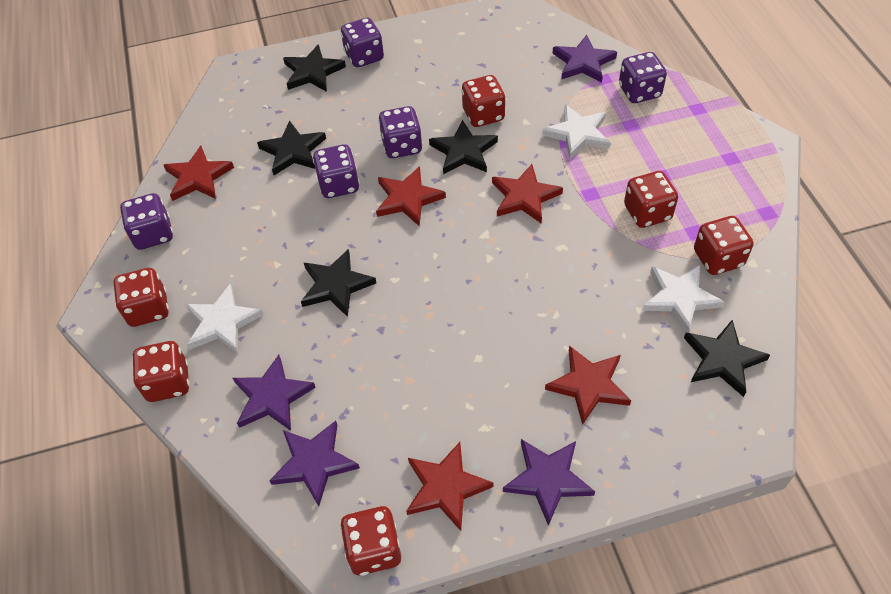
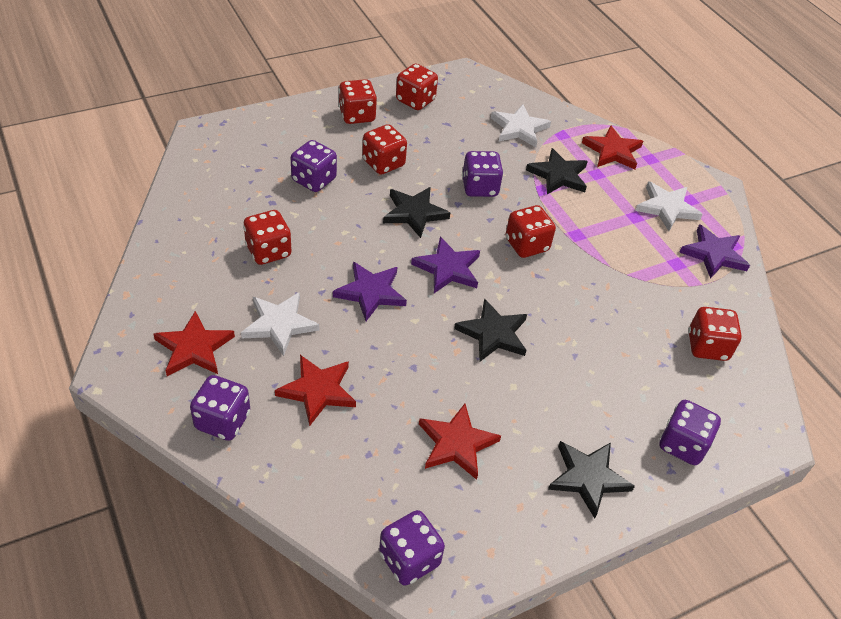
black star: 5 -> 4
purple star: 4 -> 3
red star: 5 -> 4

